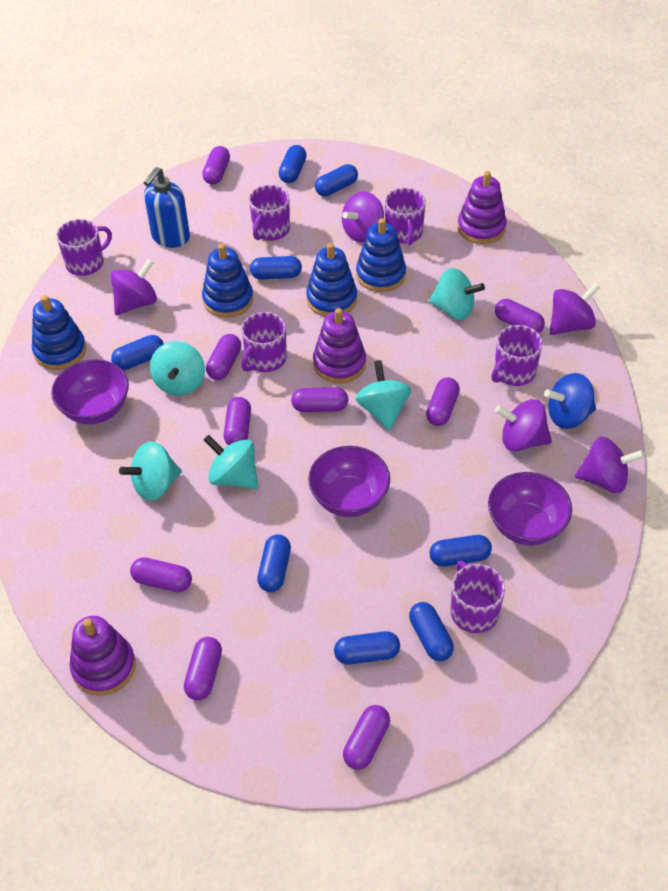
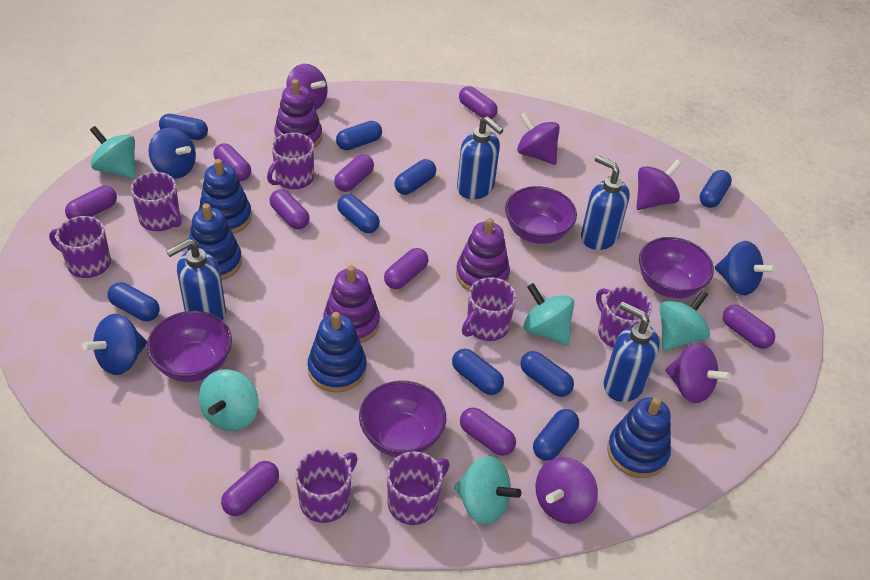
blue capsule: 8 -> 9
blue soap dispenser: 1 -> 4
blue spinning top: 1 -> 3
purple bowl: 3 -> 4
purple mug: 6 -> 7

